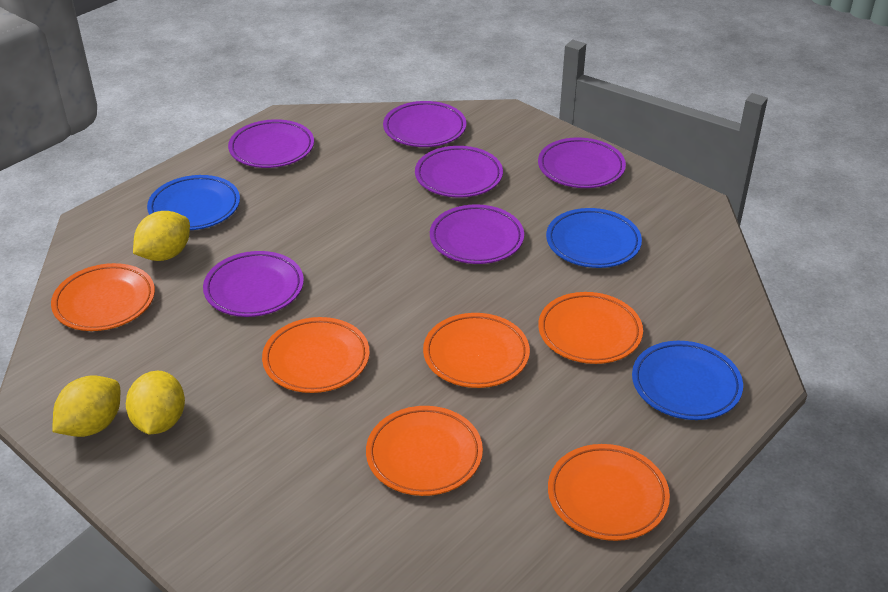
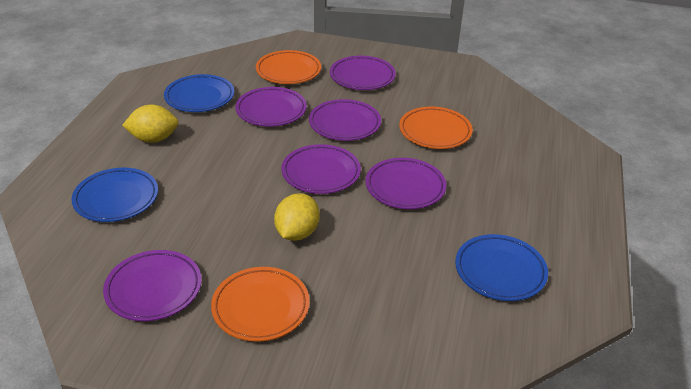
orange plate: 6 -> 3
yellow lemon: 3 -> 2

